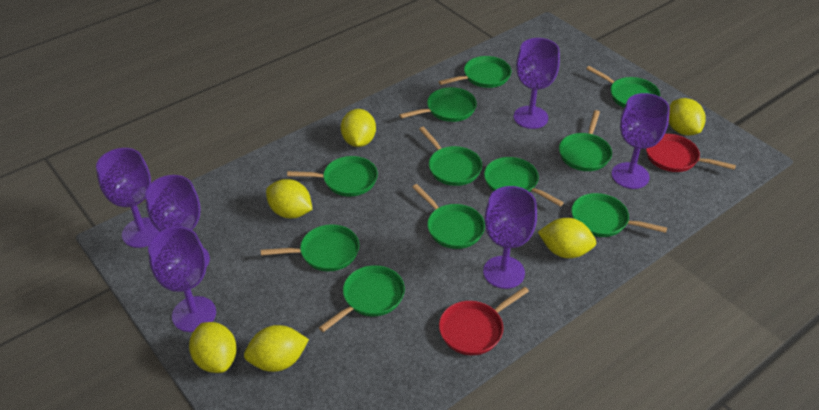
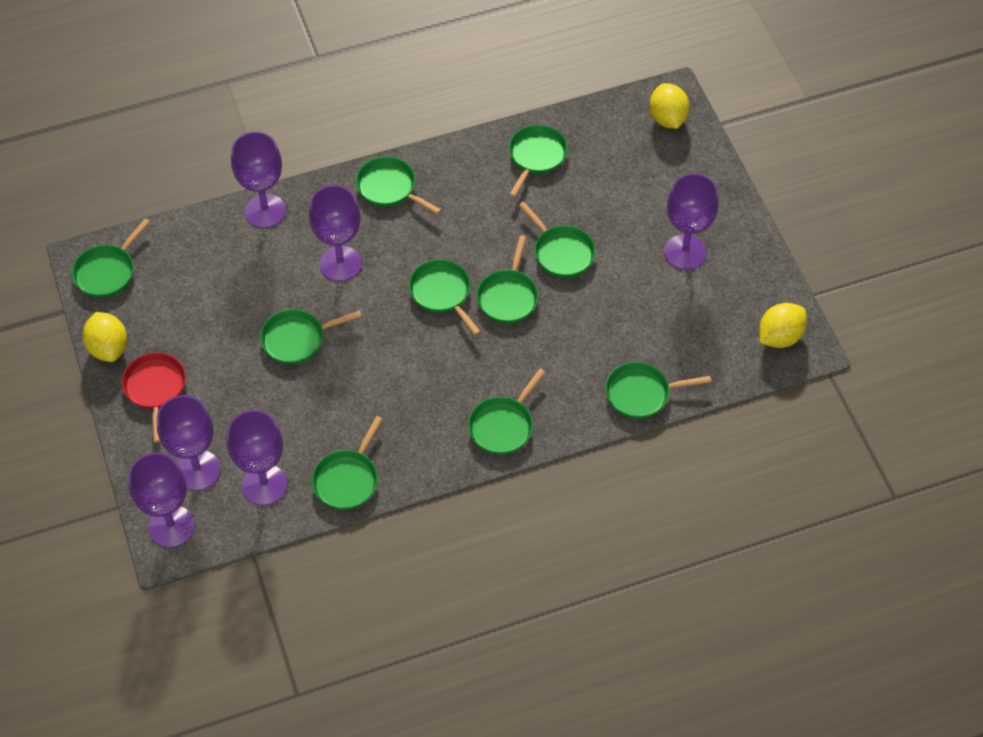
green pan: 11 -> 10
red pan: 2 -> 1
yellow lemon: 6 -> 3

